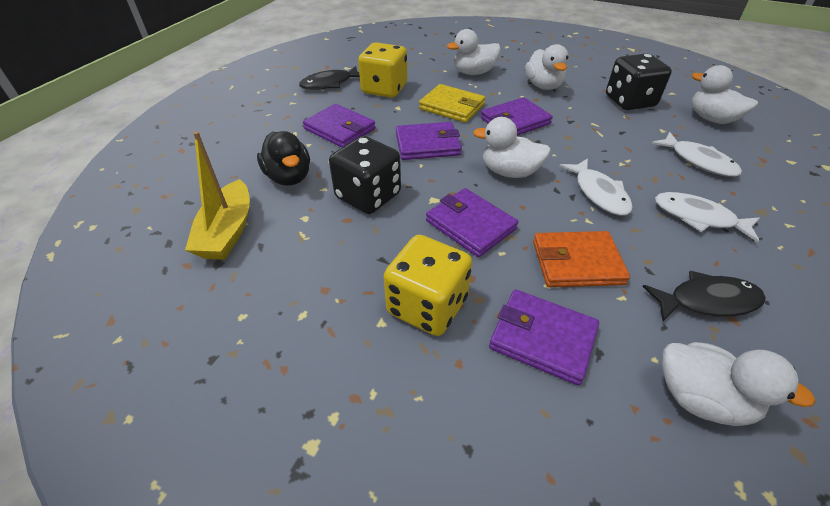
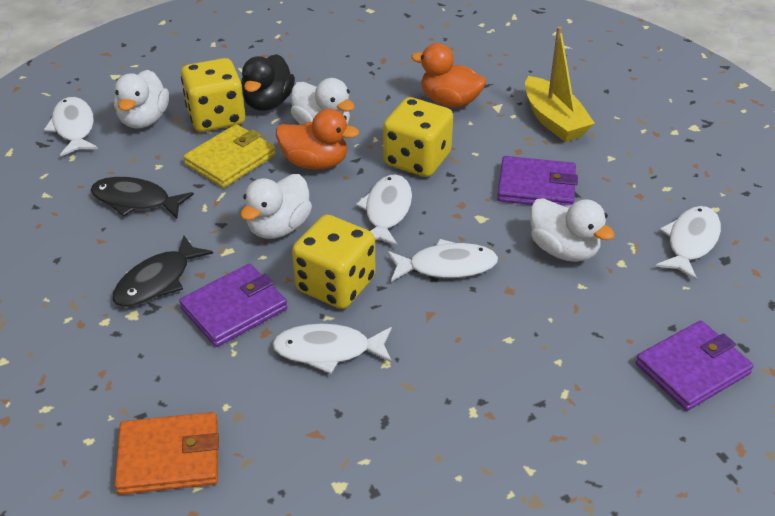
black dice: 2 -> 0
orange duck: 0 -> 2
purple wallet: 5 -> 3
white duck: 5 -> 4
white fish: 3 -> 5
yellow dice: 2 -> 3

